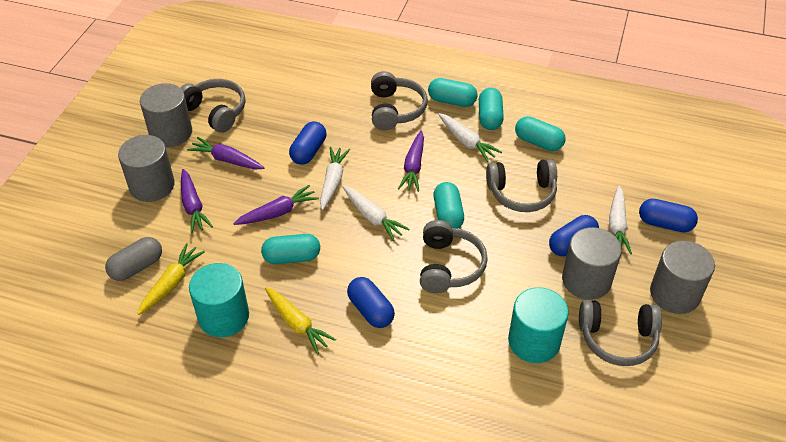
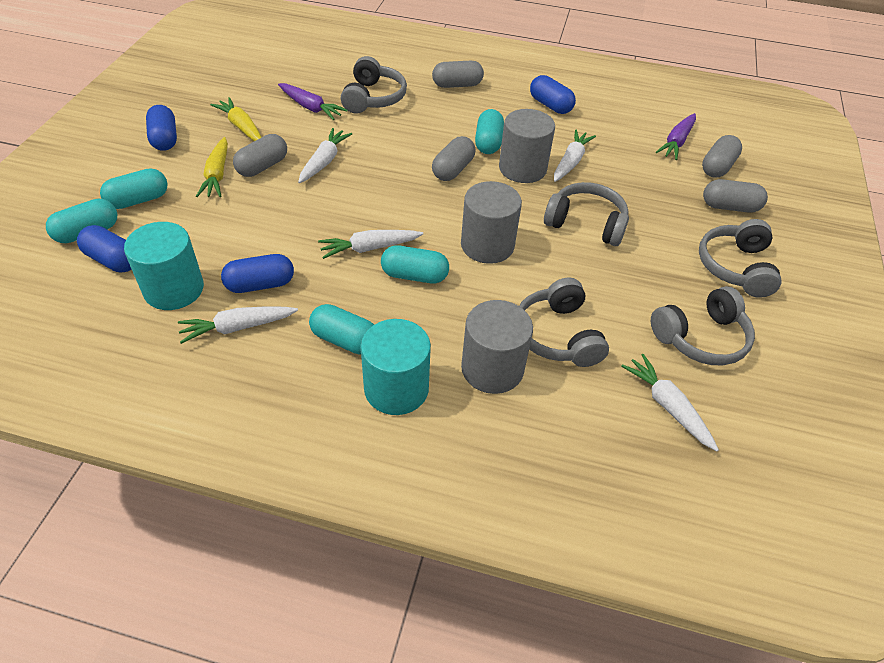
grey capsule: 1 -> 5
grey cylinder: 4 -> 3
purple carrot: 4 -> 2
white carrot: 4 -> 5

